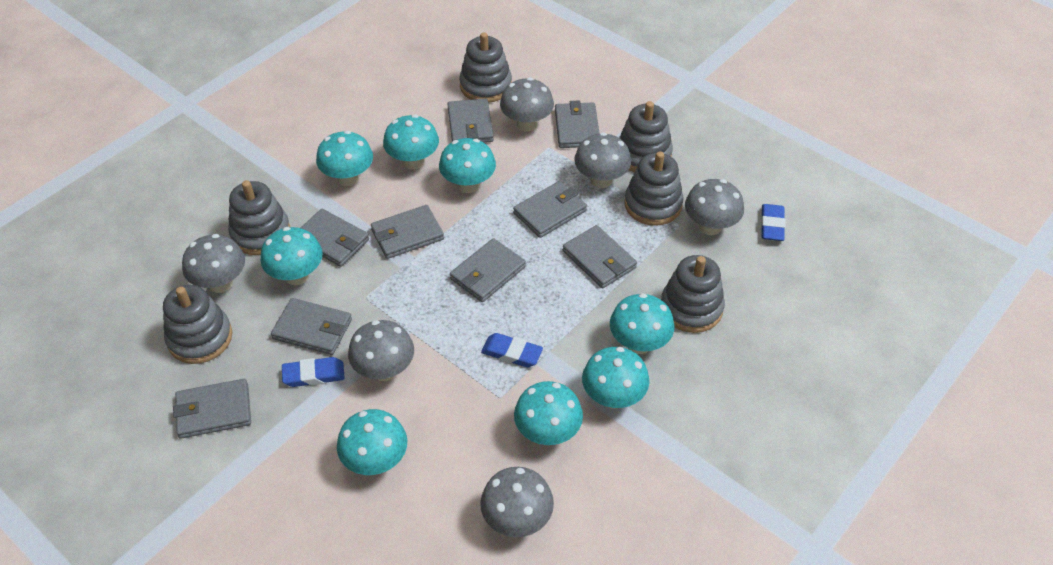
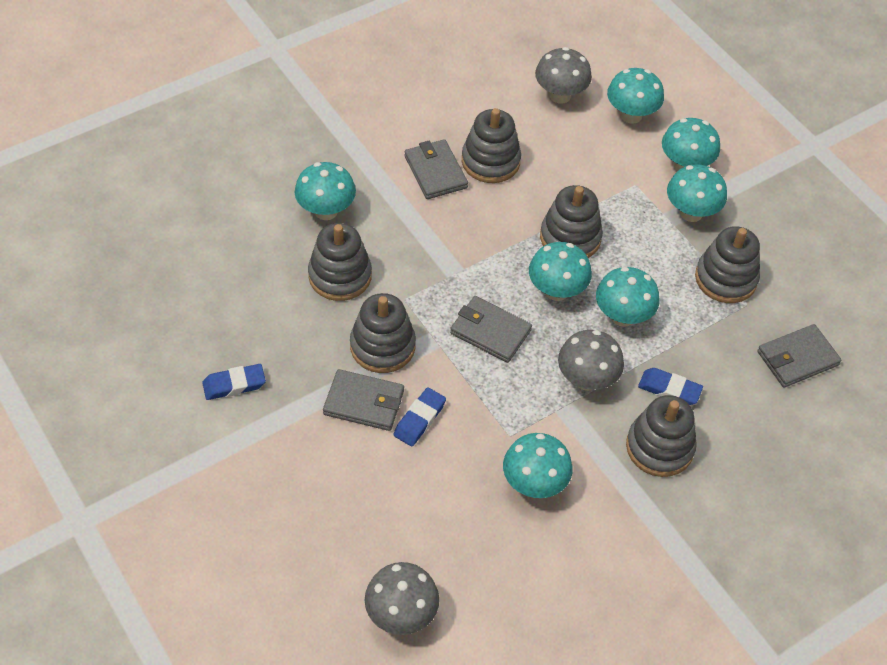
grey mushroom: 6 -> 3
grey wallet: 9 -> 4
turquoise mushroom: 8 -> 7

